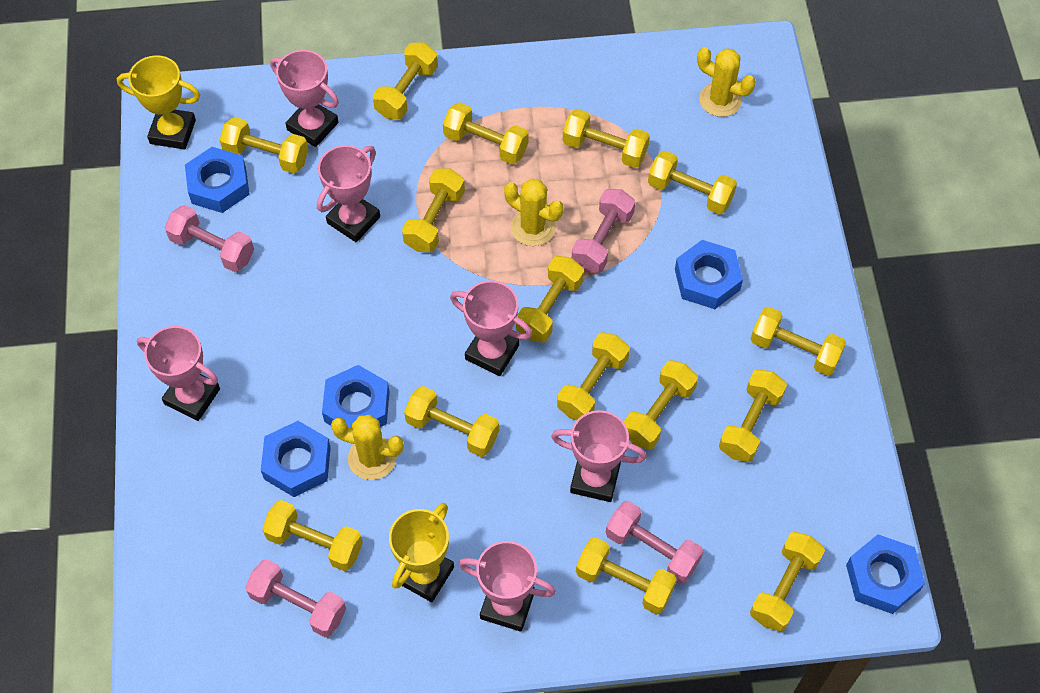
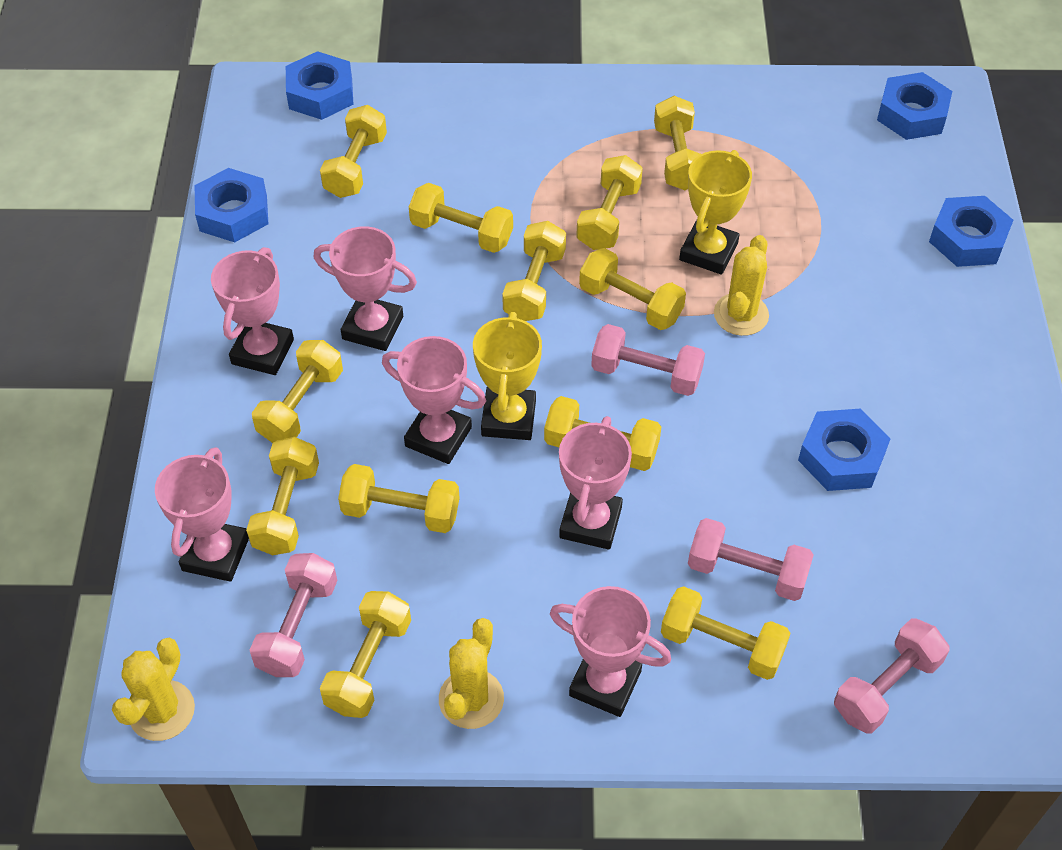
yellow dumbbell: 15 -> 12

